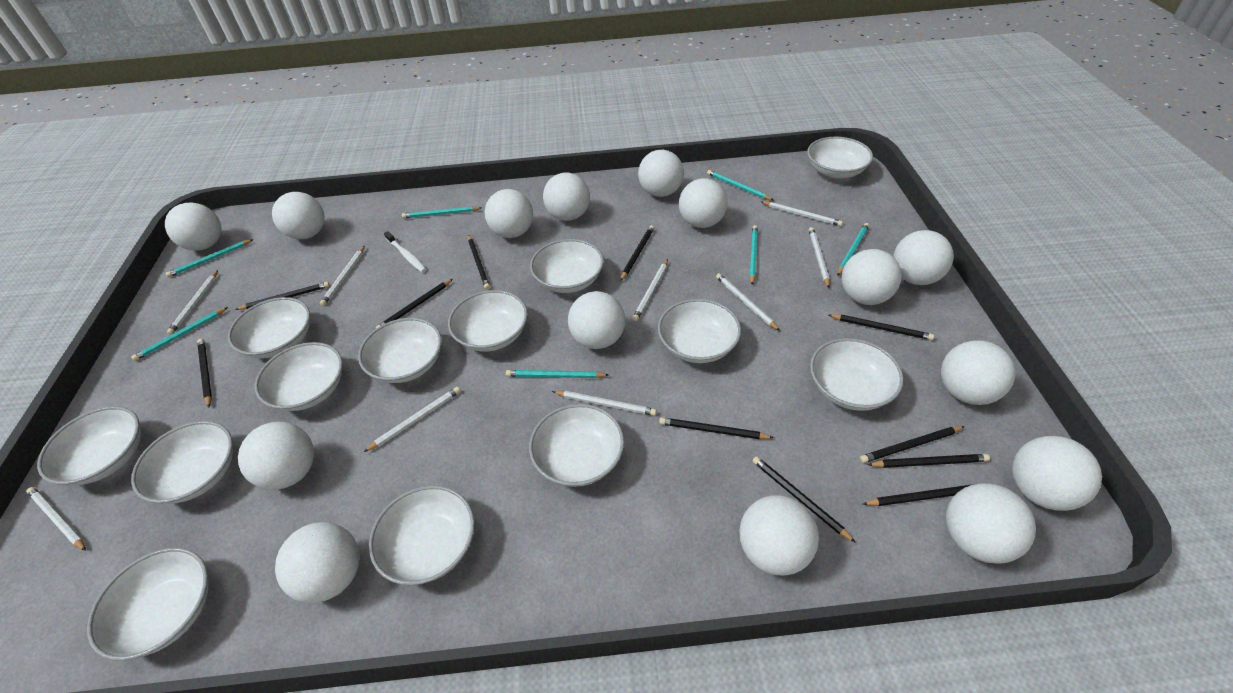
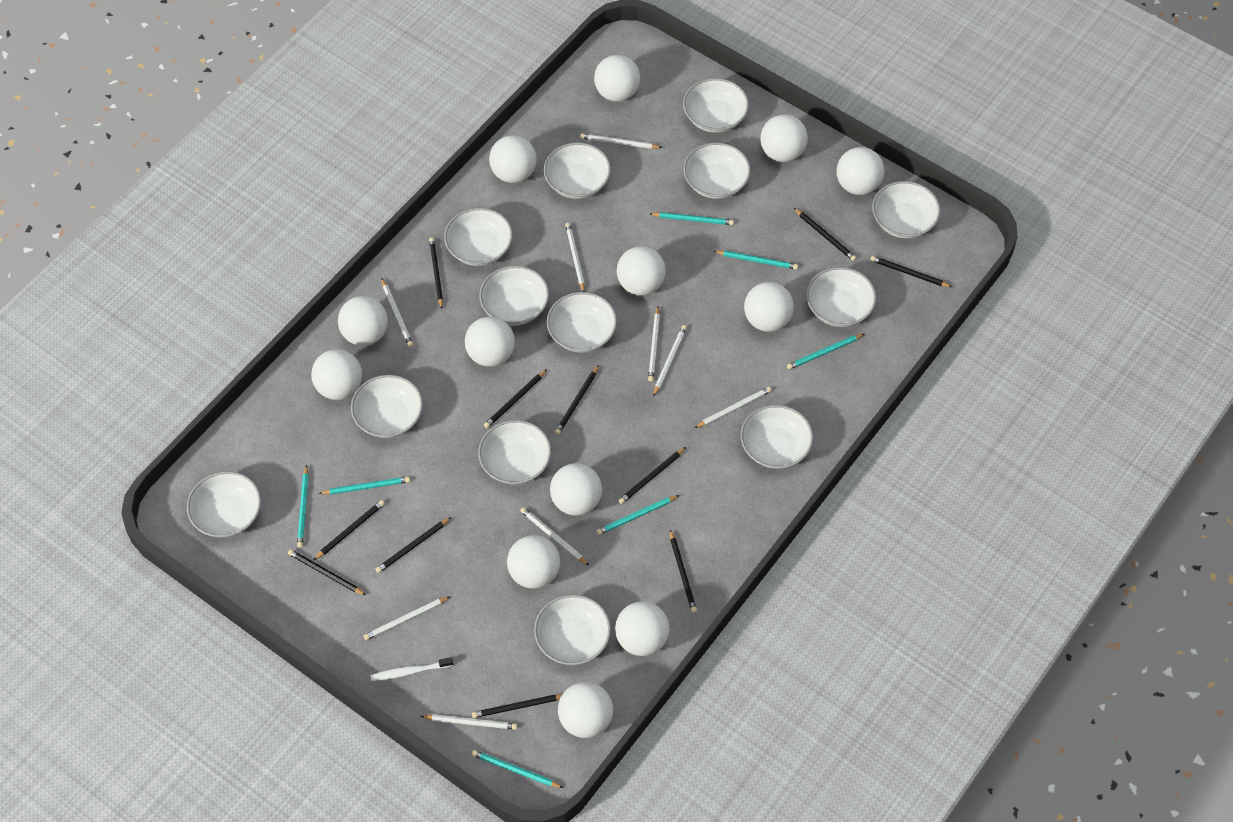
white ball: 15 -> 13

